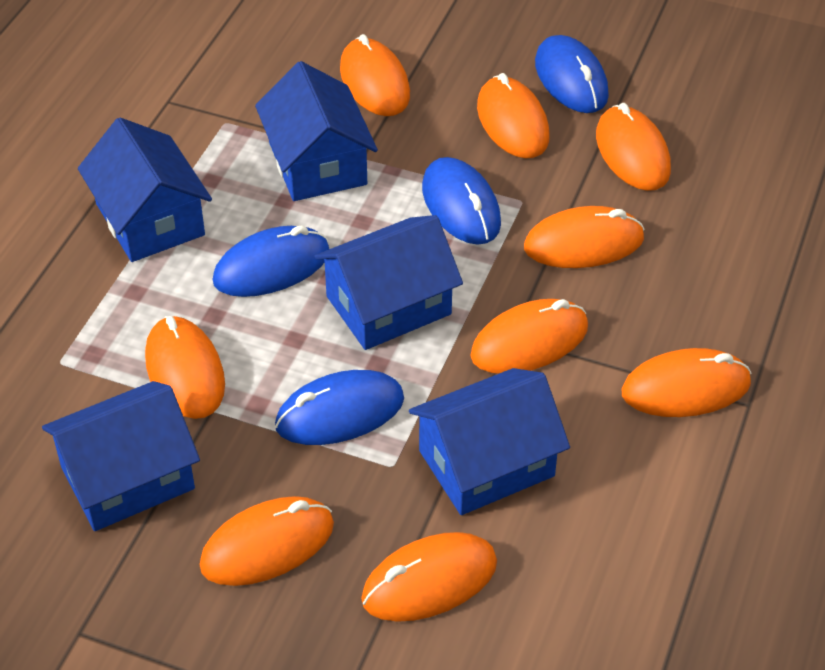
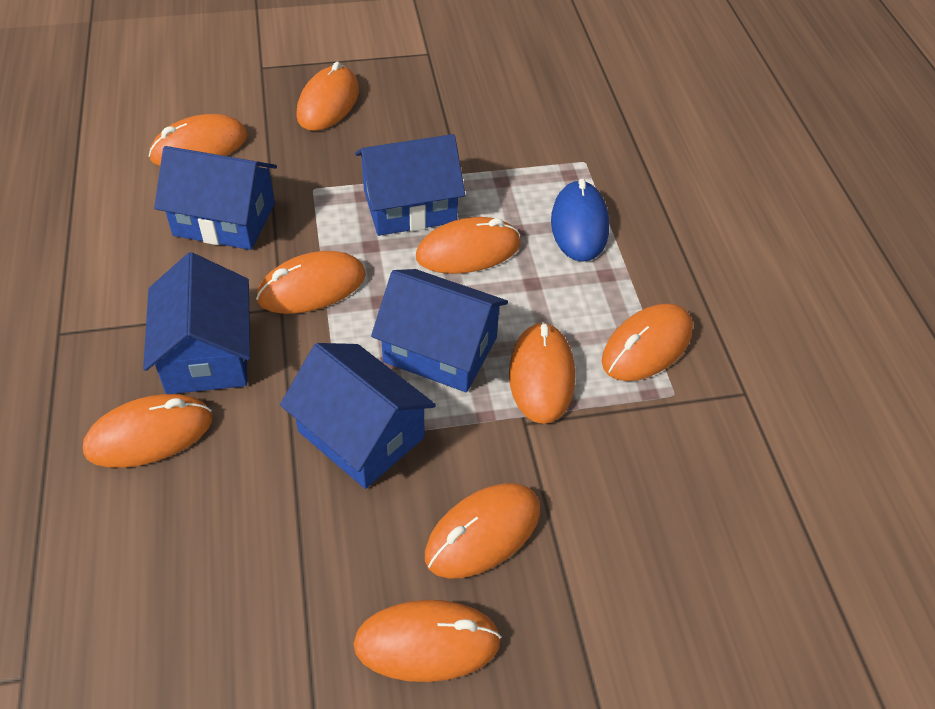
blue mouse: 4 -> 1

